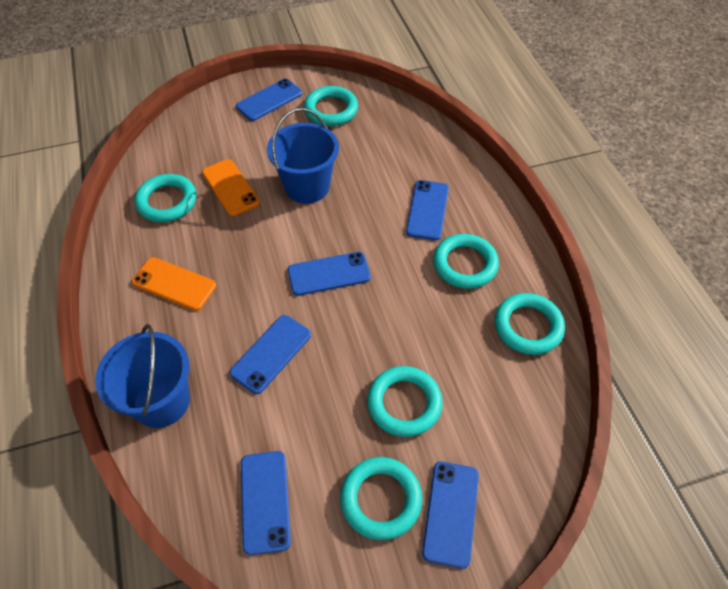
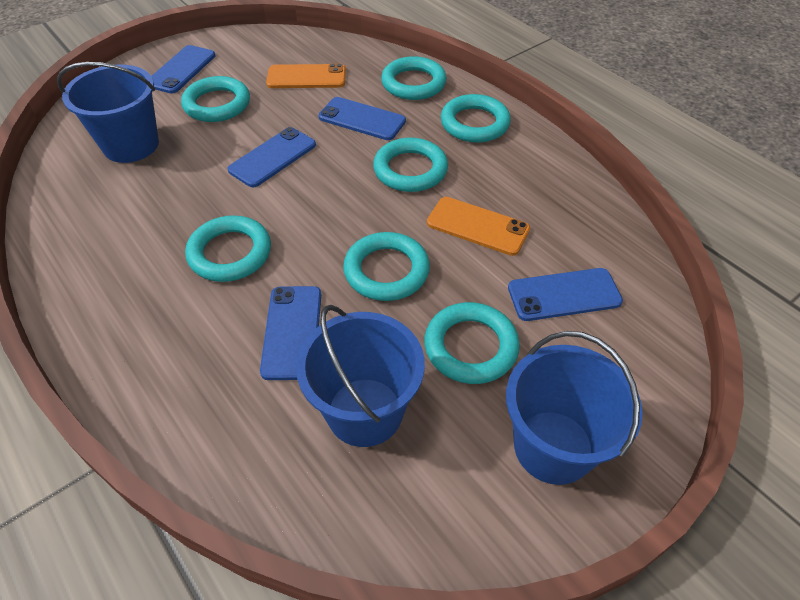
blue bucket: 2 -> 3
blue phone: 6 -> 5
turquoise ring: 6 -> 7

